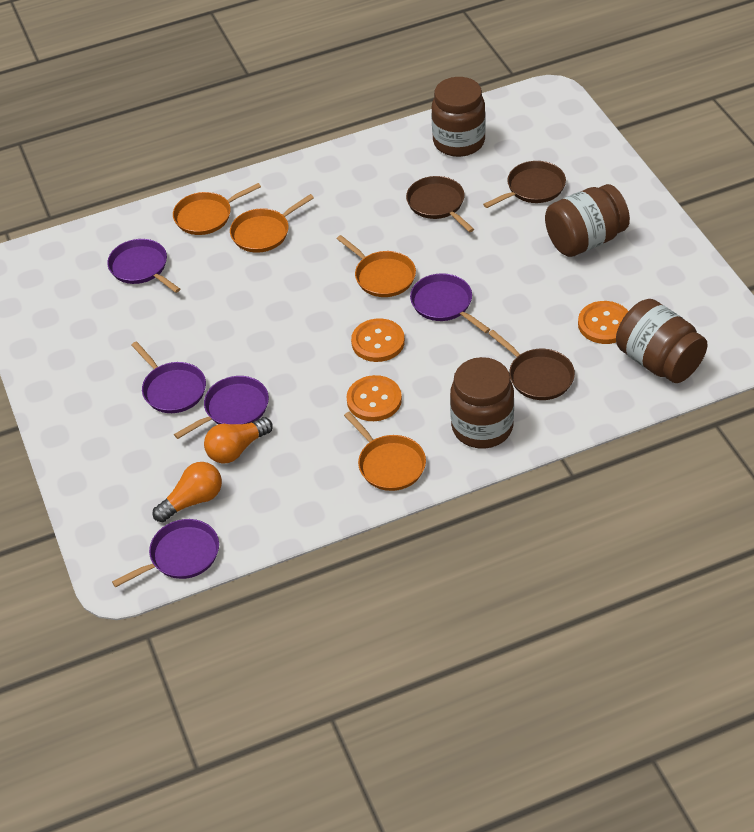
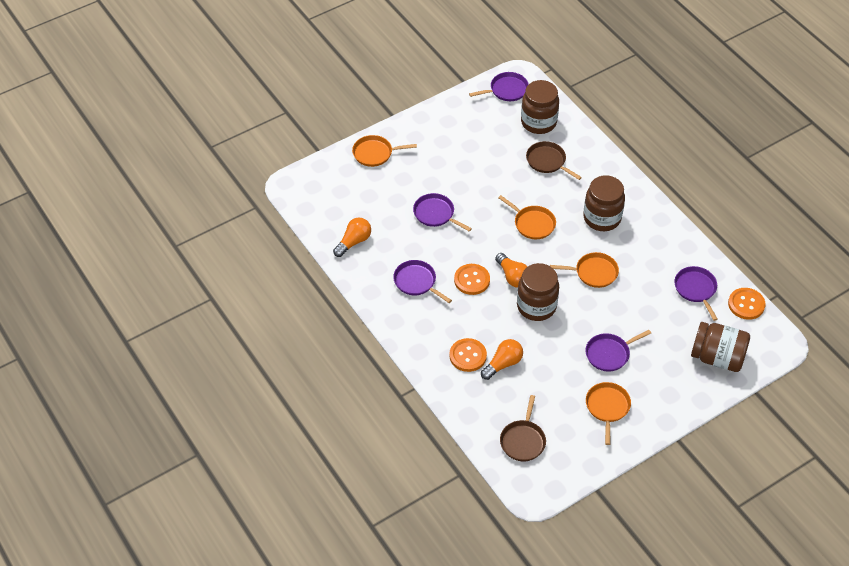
brown pan: 3 -> 2
orange light bulb: 2 -> 3

